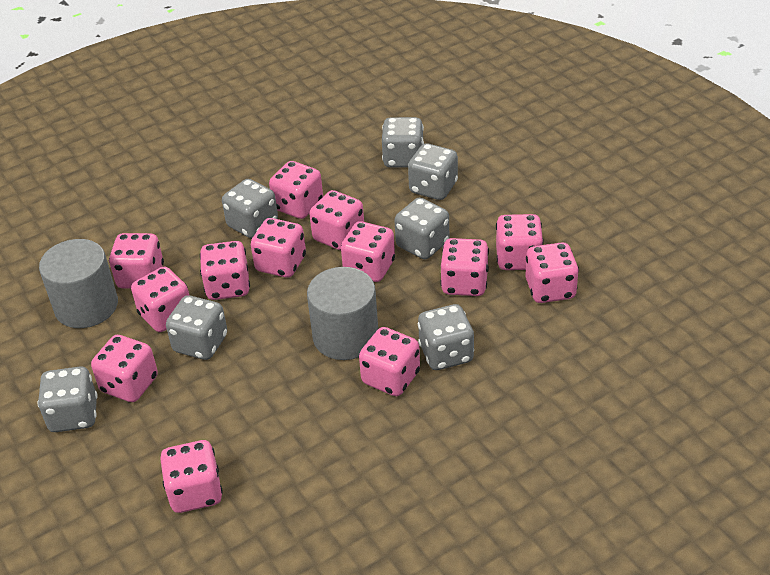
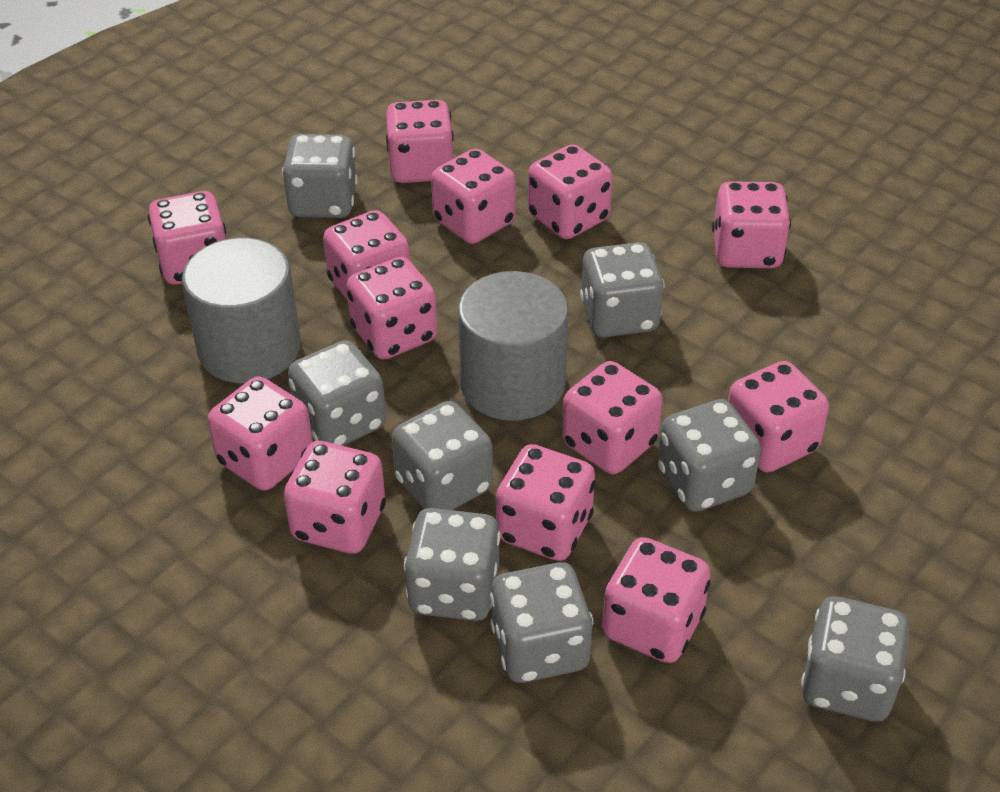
grey dice: 7 -> 8

